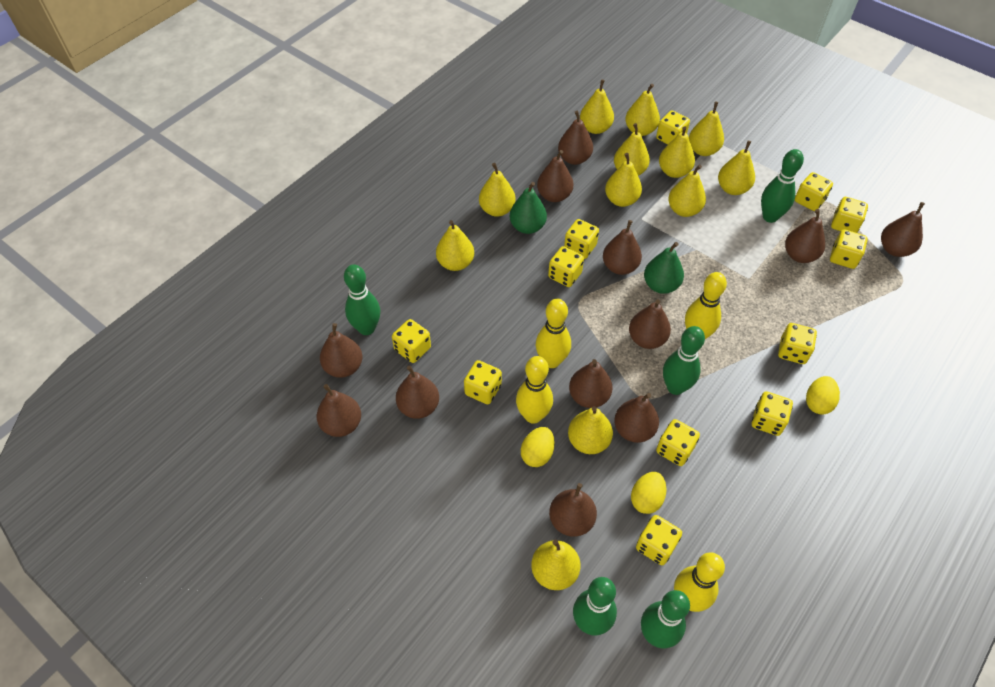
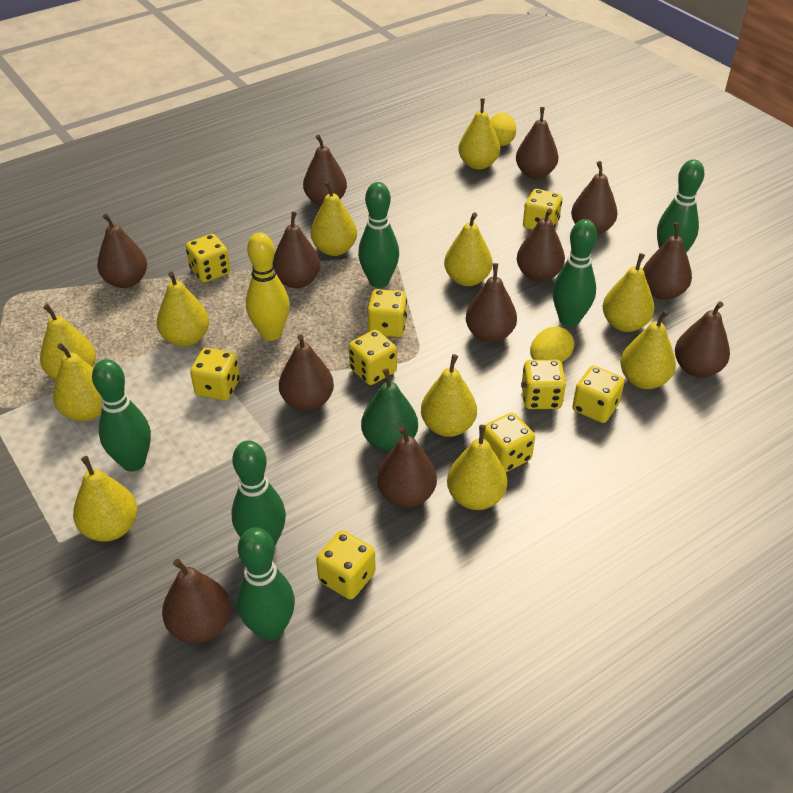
green bowling pin: 5 -> 6
green pear: 2 -> 1
yellow bowling pin: 4 -> 1
yellow dice: 12 -> 9
yellow egg: 3 -> 2
yellow pear: 12 -> 11

